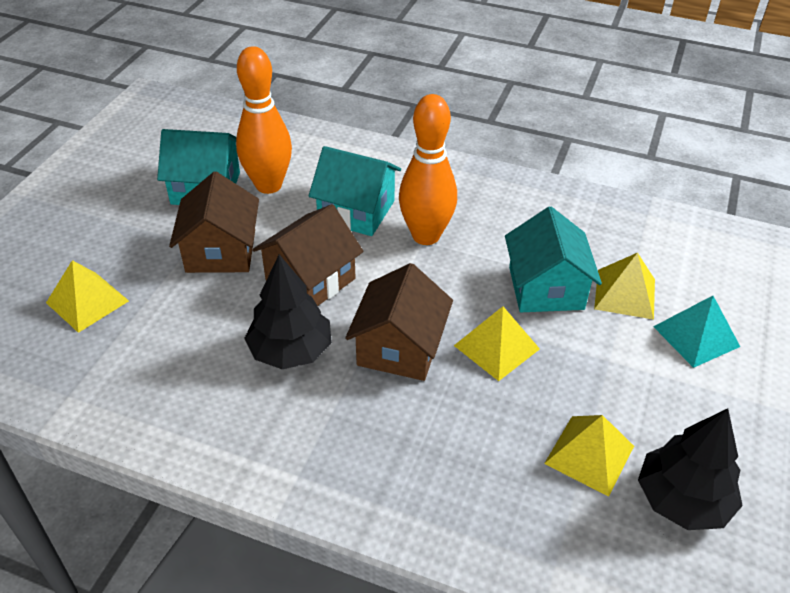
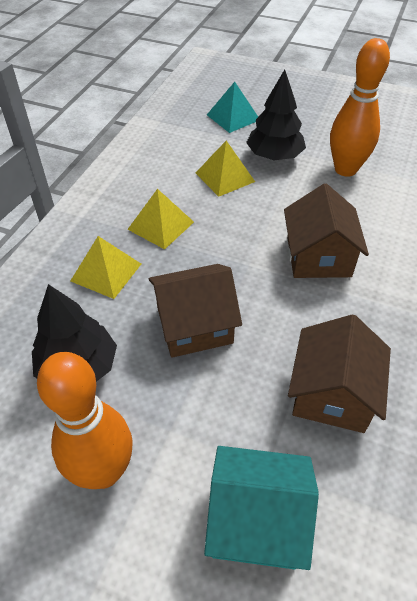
turquoise house: 3 -> 1
yellow pyramid: 4 -> 3

